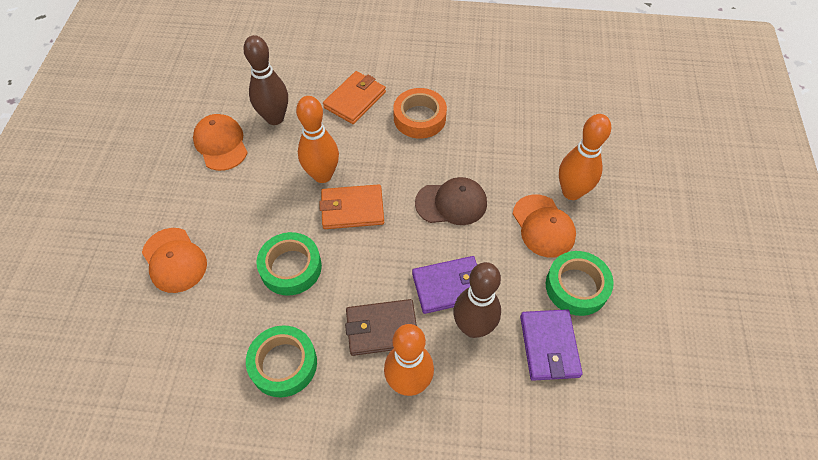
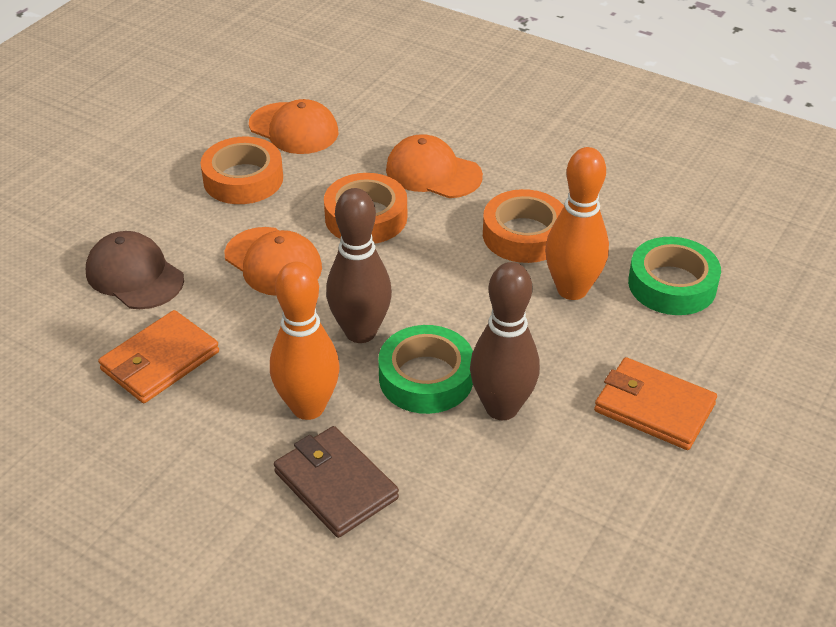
green tape: 3 -> 2
orange bowling pin: 3 -> 2
orange tape: 1 -> 3
purple wallet: 2 -> 0

